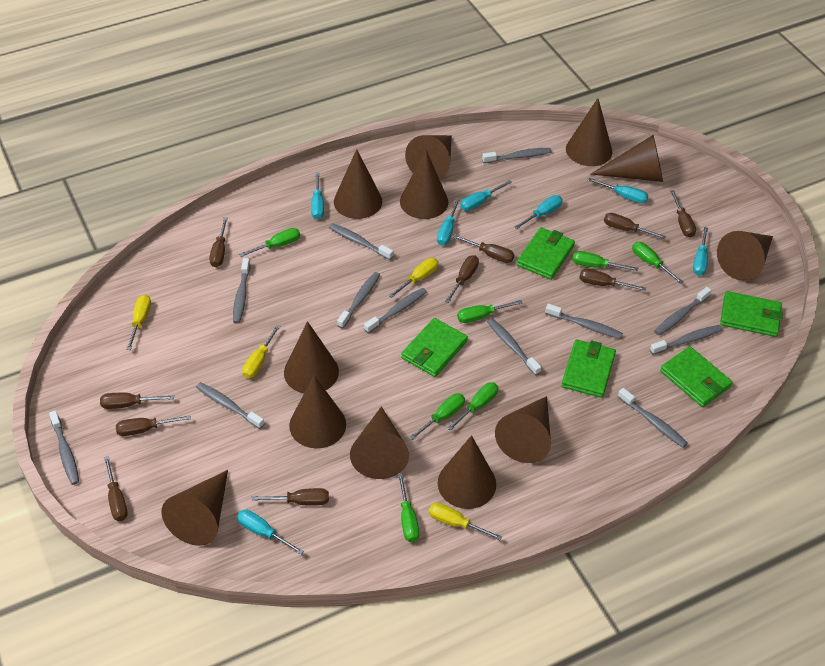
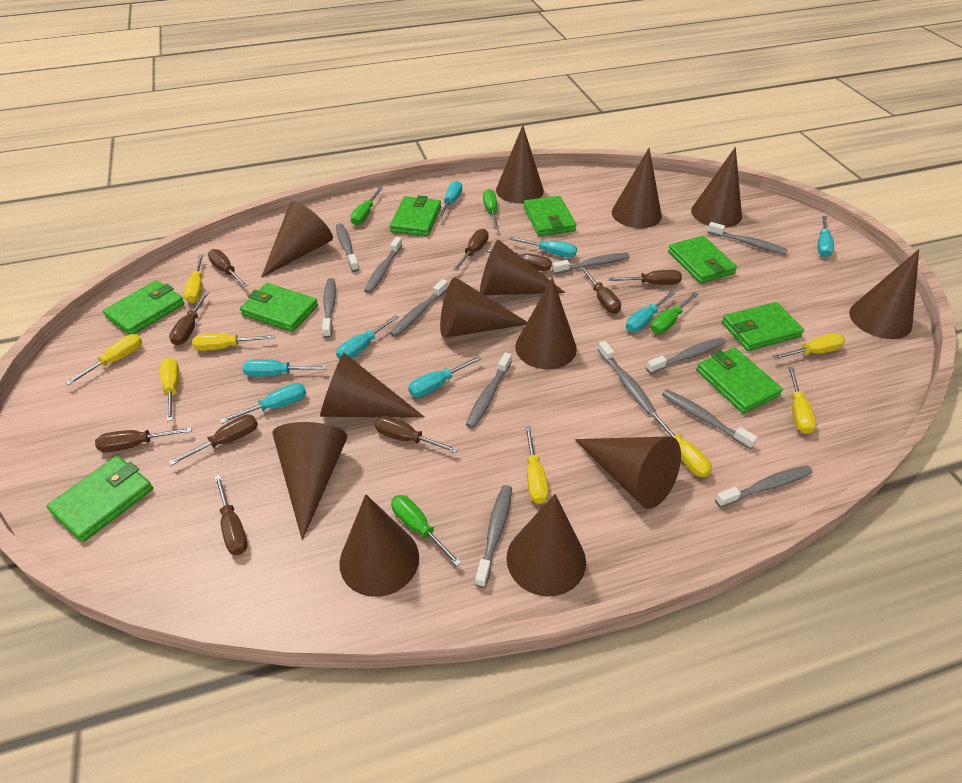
brown cone: 12 -> 13
green screwdriver: 7 -> 4
green wallet: 5 -> 8
turquoise screwdriver: 7 -> 8
yellow screwdriver: 4 -> 8

